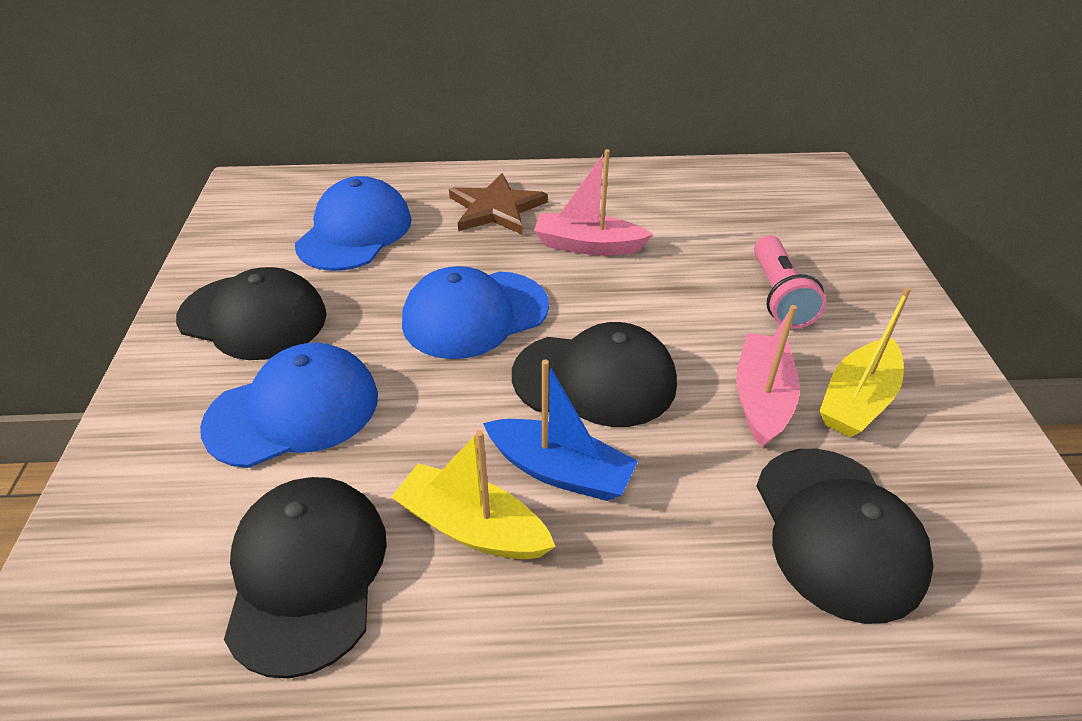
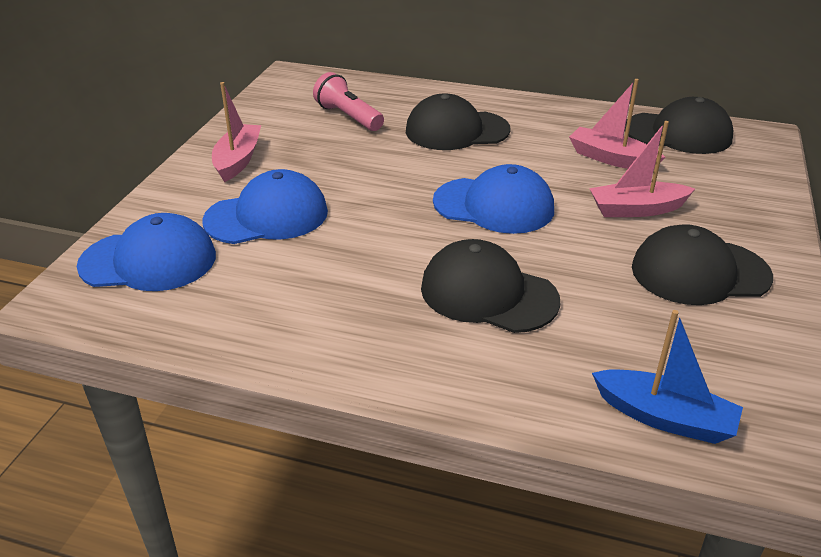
brown star: 1 -> 0
pink boat: 2 -> 3
yellow boat: 2 -> 0

